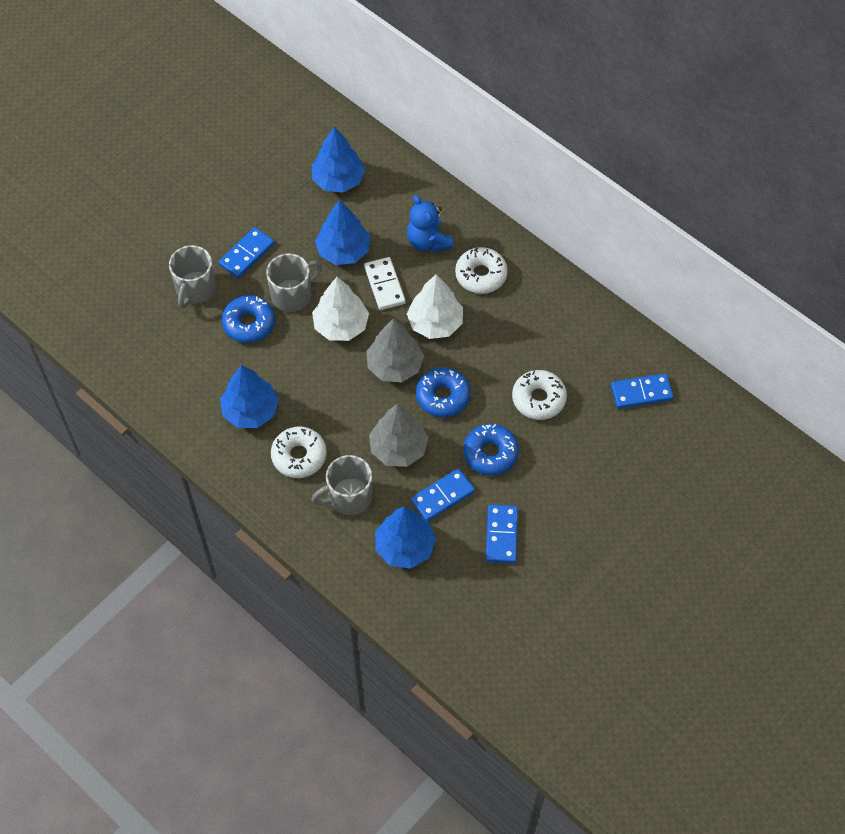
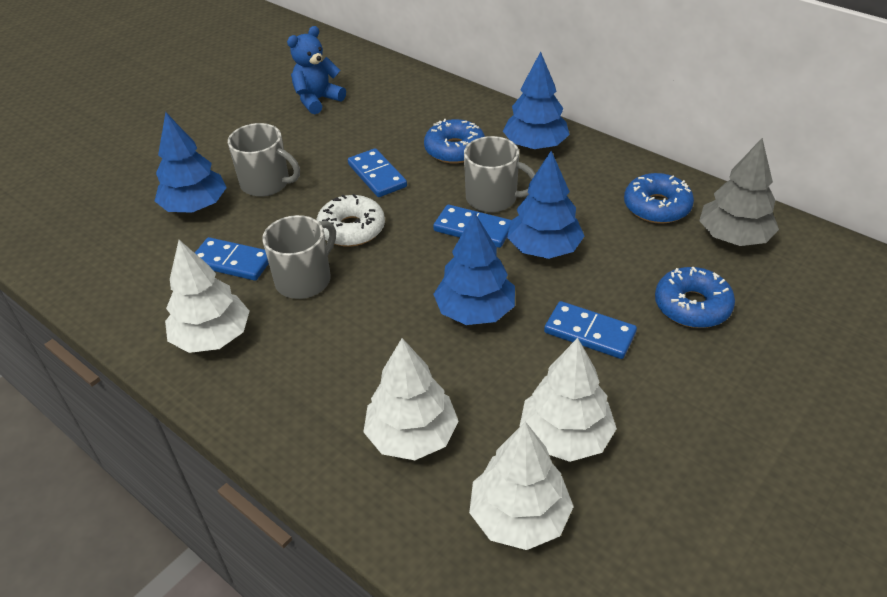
grey tree: 2 -> 1
white domino: 1 -> 0
white donut: 3 -> 1
white tree: 2 -> 4

